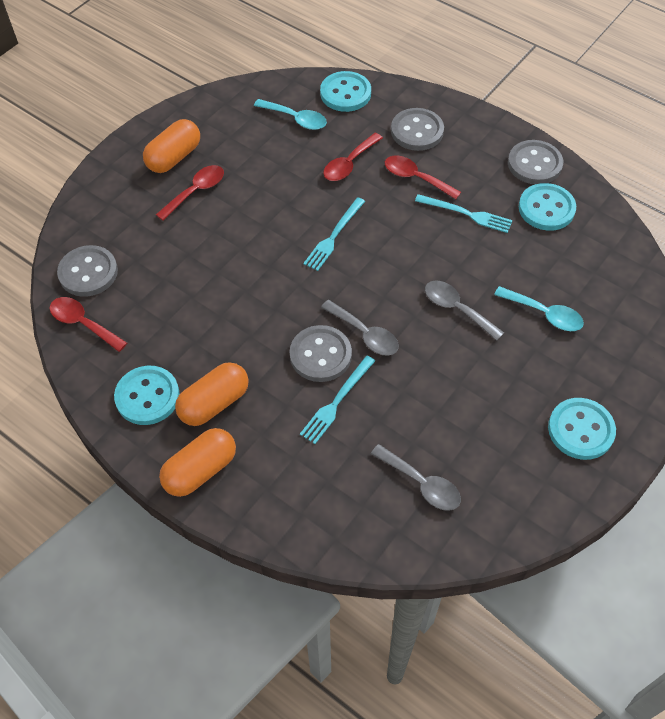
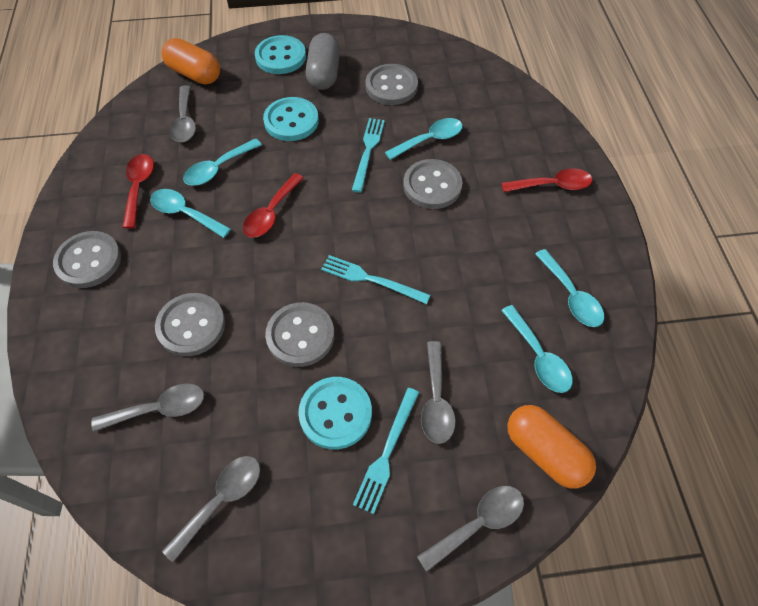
grey button: 4 -> 5
grey capsule: 0 -> 1
grey spoon: 3 -> 5
orange capsule: 3 -> 2
red spoon: 4 -> 3
turquoise button: 4 -> 3
turquoise spoon: 2 -> 5

